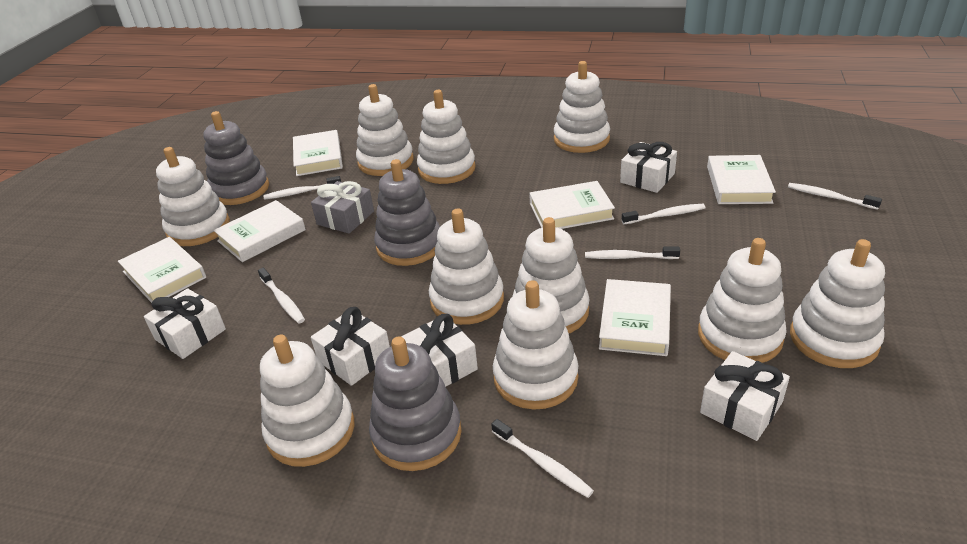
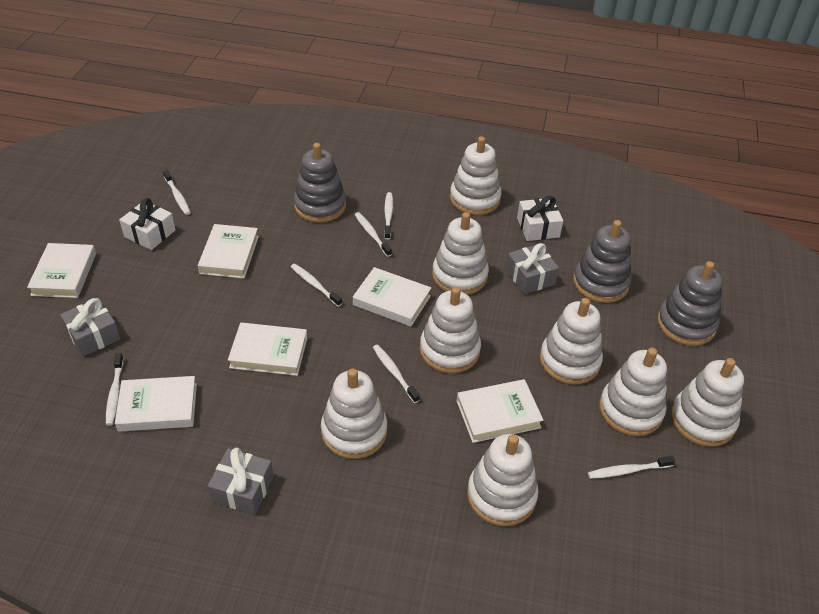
grey gift: 1 -> 3
white gift: 5 -> 2
white stacking toy: 10 -> 8
white toothbrush: 6 -> 7

